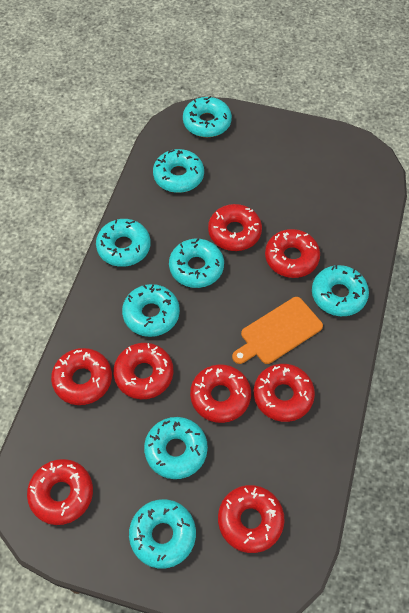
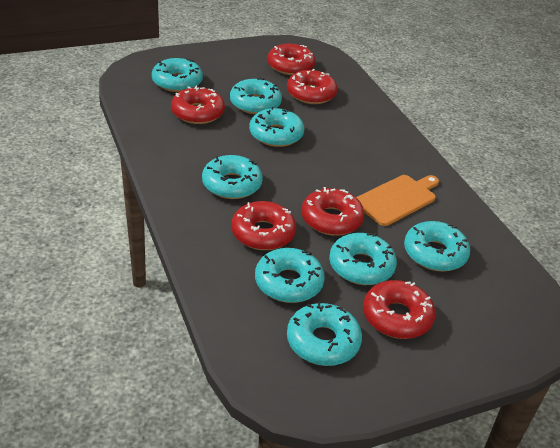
red donut: 8 -> 6

